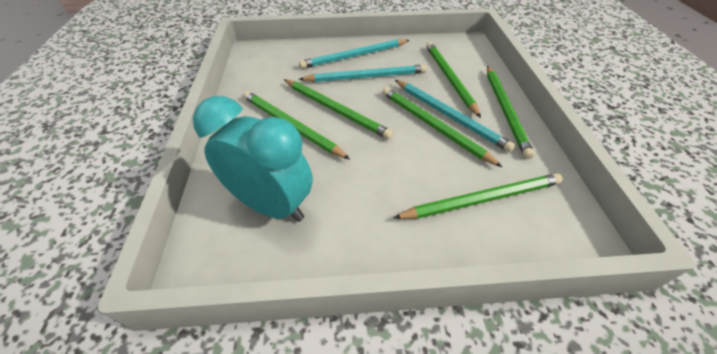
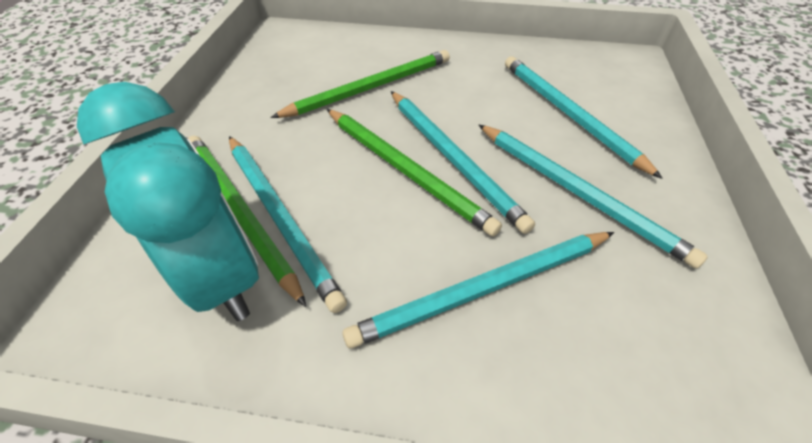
green pencil: 6 -> 3
turquoise pencil: 3 -> 5

